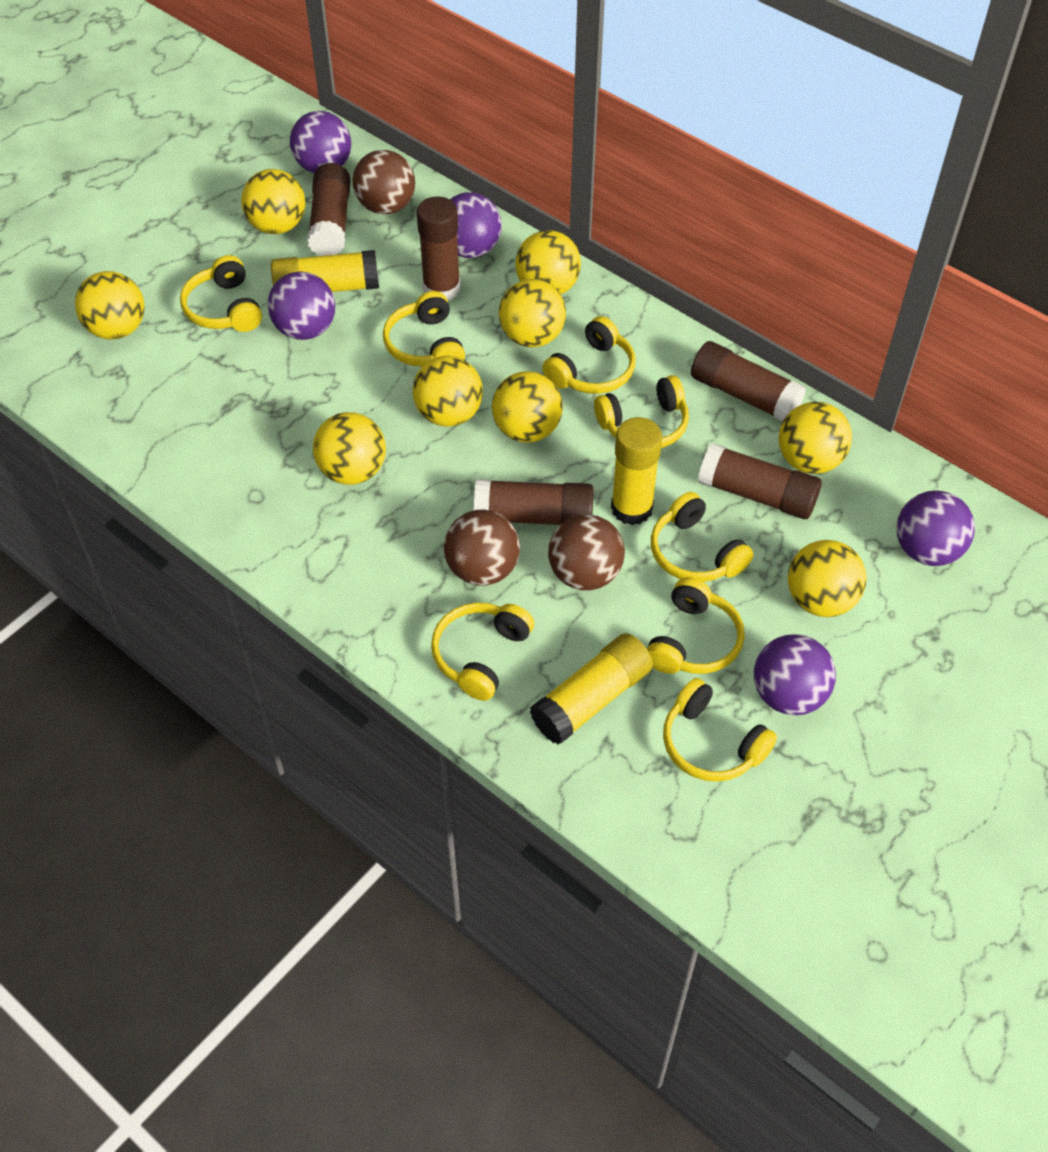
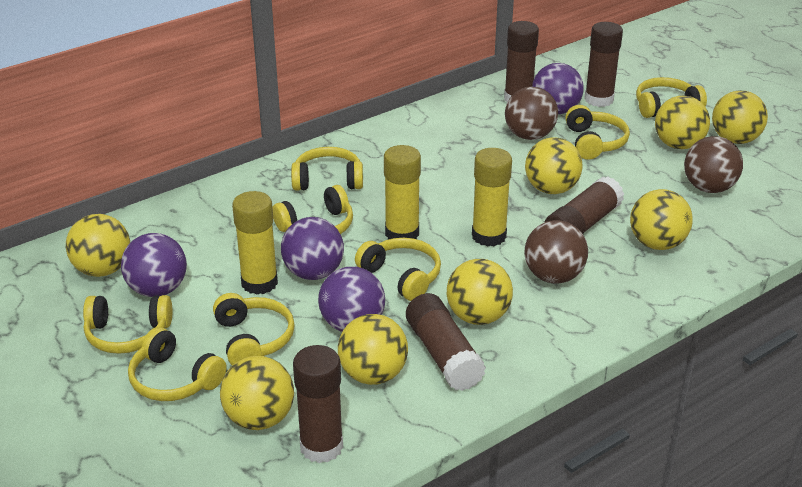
purple ball: 5 -> 4
yellow ball: 9 -> 8

